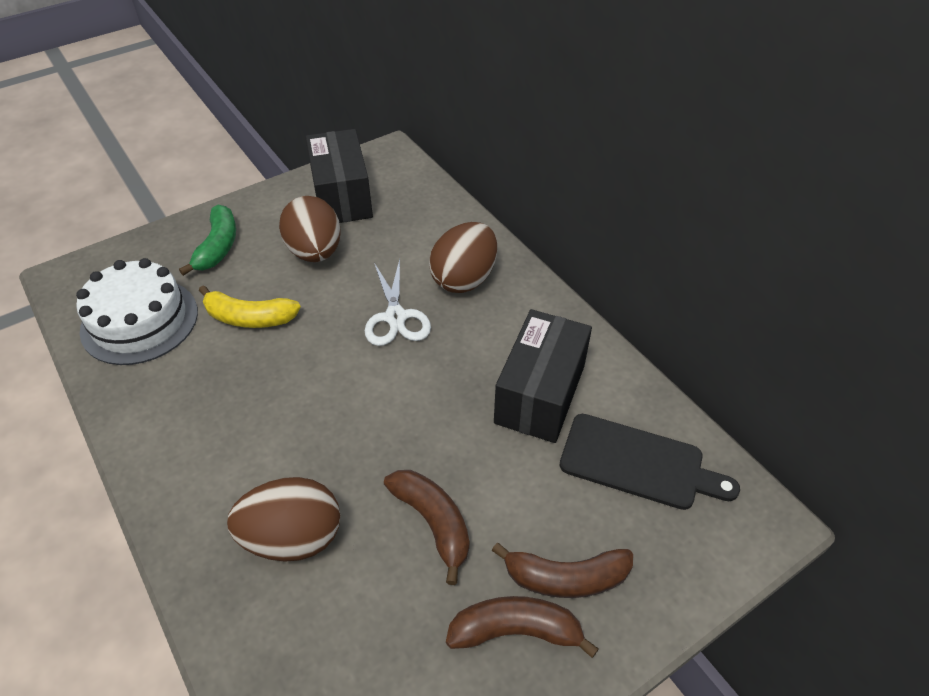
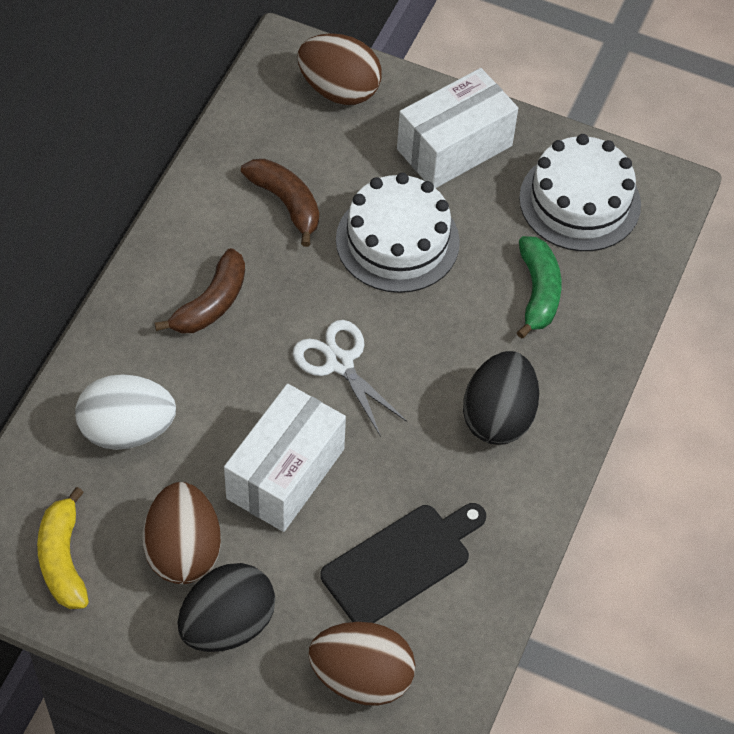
black box: 2 -> 0
black egg: 0 -> 2
brown banana: 3 -> 2
white box: 0 -> 2
white cake: 1 -> 2
white egg: 0 -> 1

